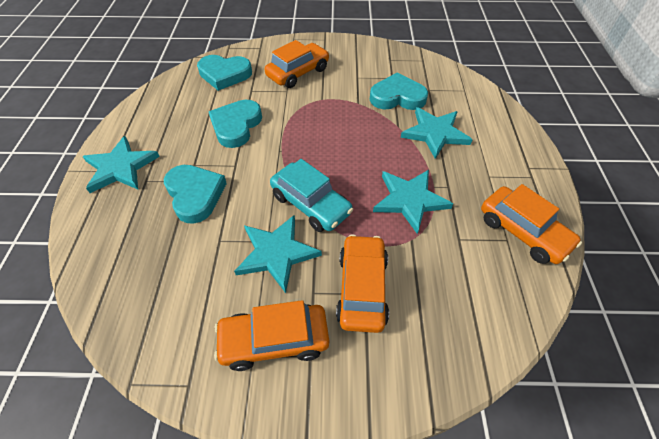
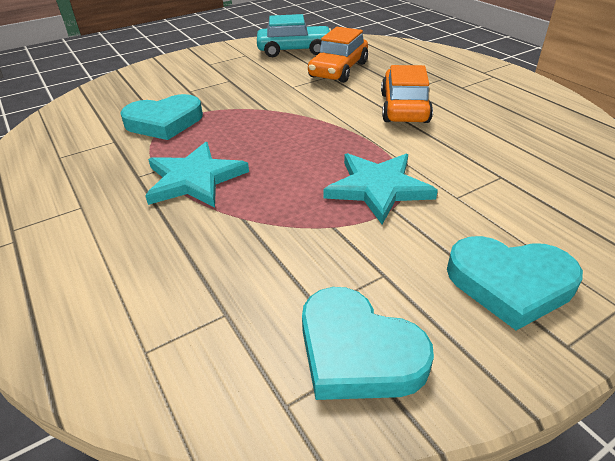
orange car: 4 -> 2
turquoise heart: 4 -> 3
turquoise star: 4 -> 2

